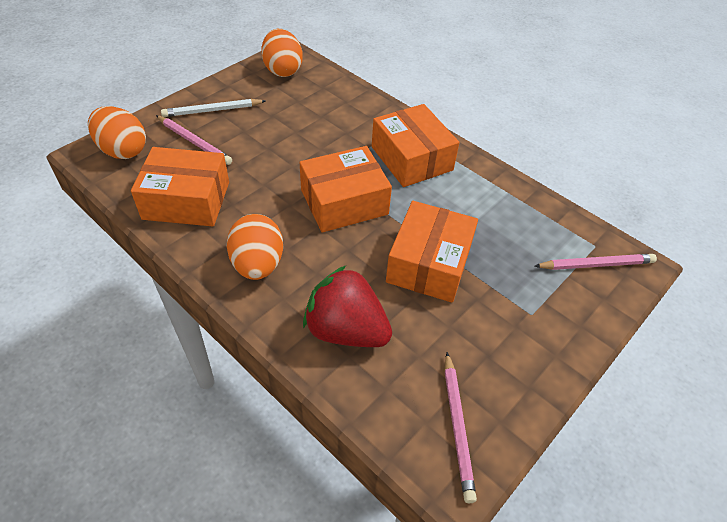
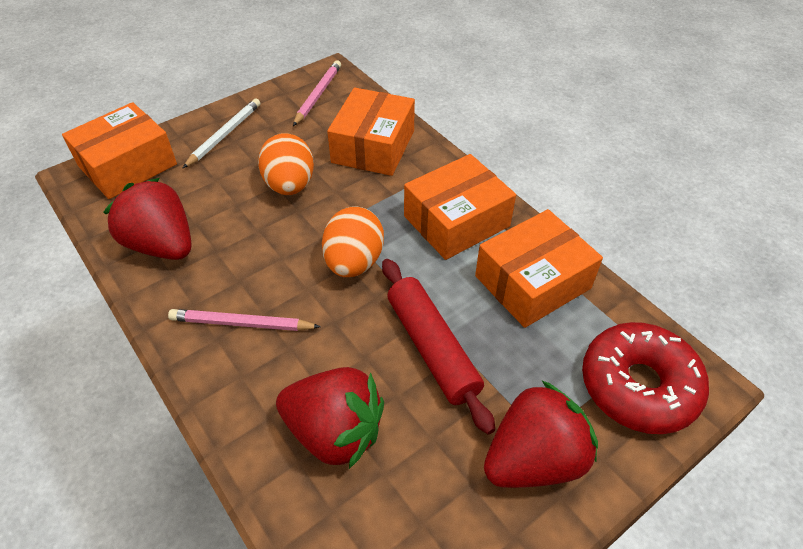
orange egg: 3 -> 2
pink pencil: 3 -> 2
red donut: 0 -> 1
red rolling pin: 0 -> 1
red strawberry: 1 -> 3

